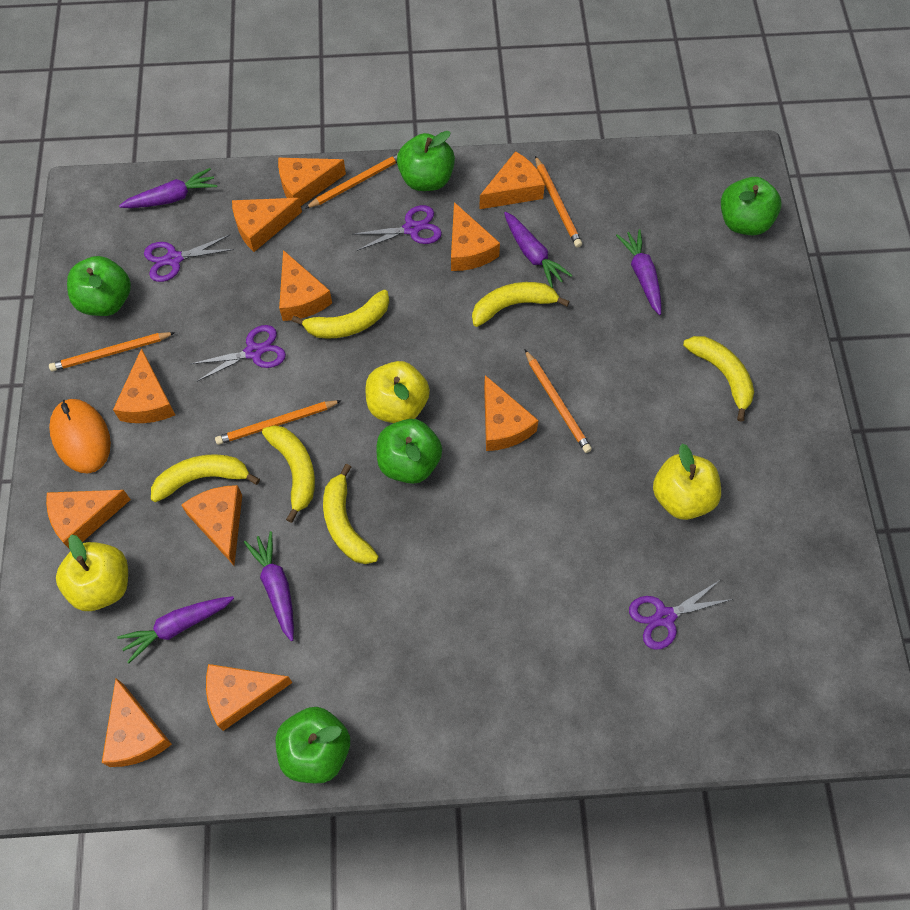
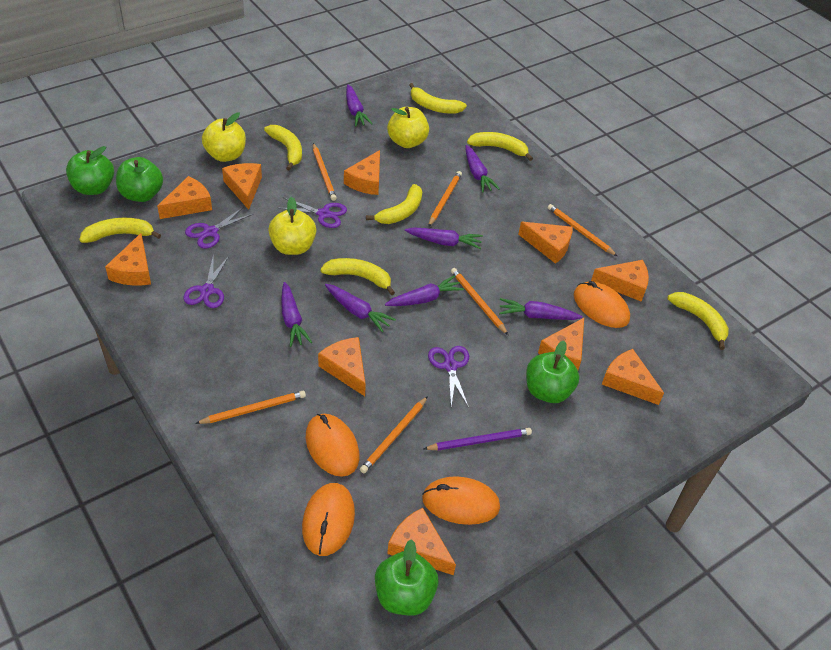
green apple: 5 -> 4
orange cheese: 11 -> 10
orange mouse: 1 -> 4
orange pencil: 5 -> 6
purple carrot: 5 -> 7
purple pencil: 0 -> 1
yellow banana: 6 -> 7

